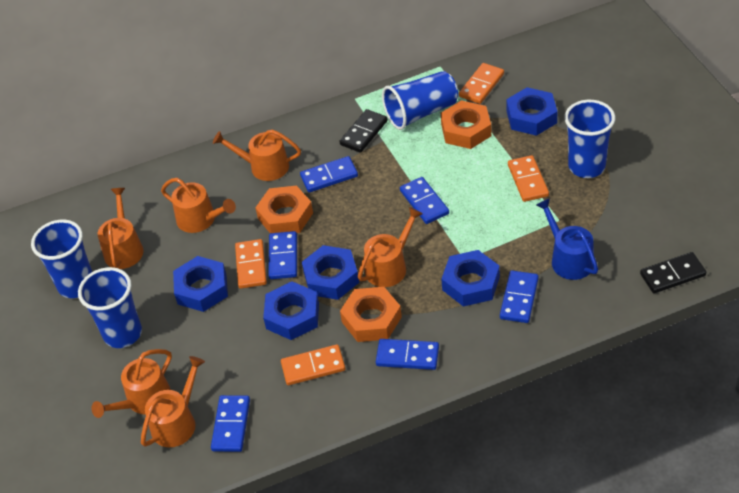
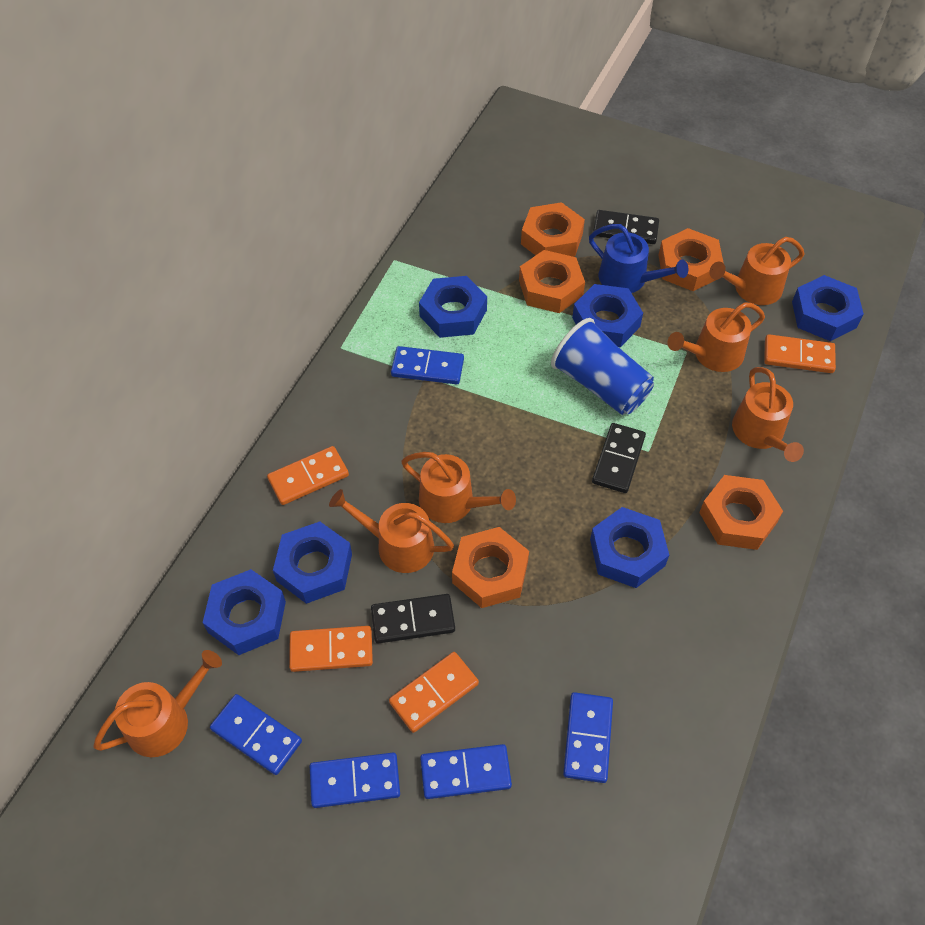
black domino: 2 -> 3
blue cup: 4 -> 1
blue domino: 6 -> 5
blue nut: 5 -> 6
orange nut: 3 -> 5

